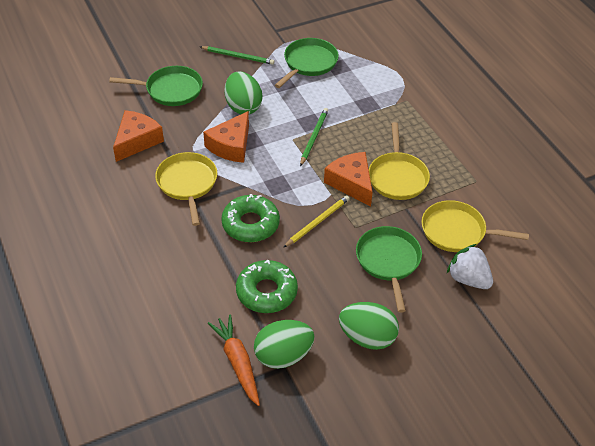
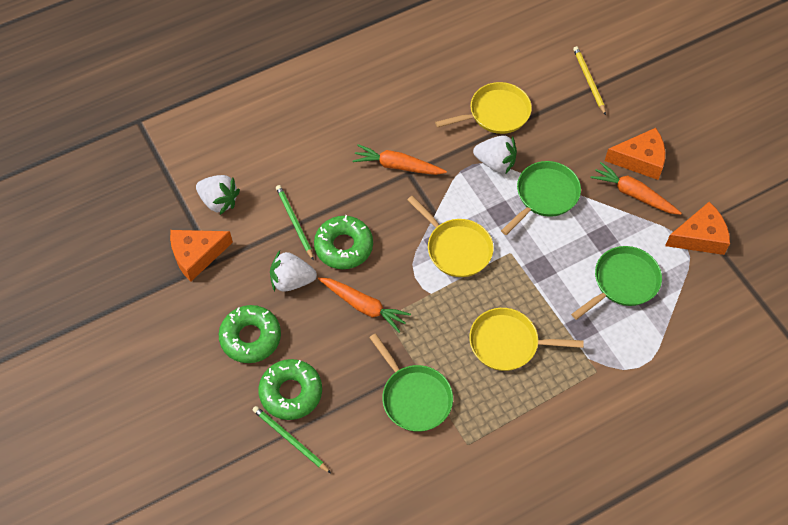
green donut: 2 -> 3
green egg: 3 -> 0
orange carrot: 1 -> 3
white strawberry: 1 -> 3

